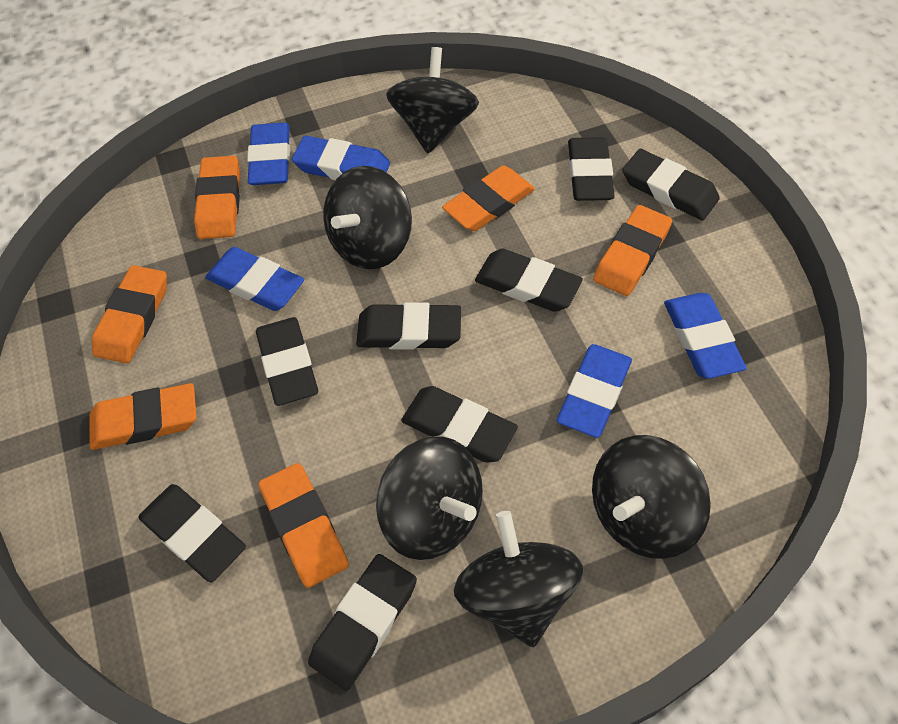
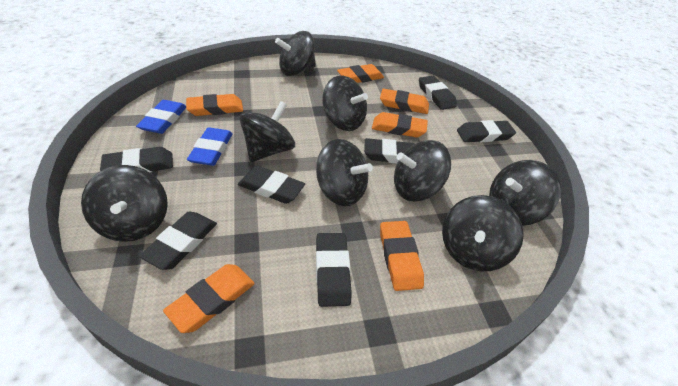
black eraser: 8 -> 7
black spinning top: 5 -> 8
blue eraser: 5 -> 2

